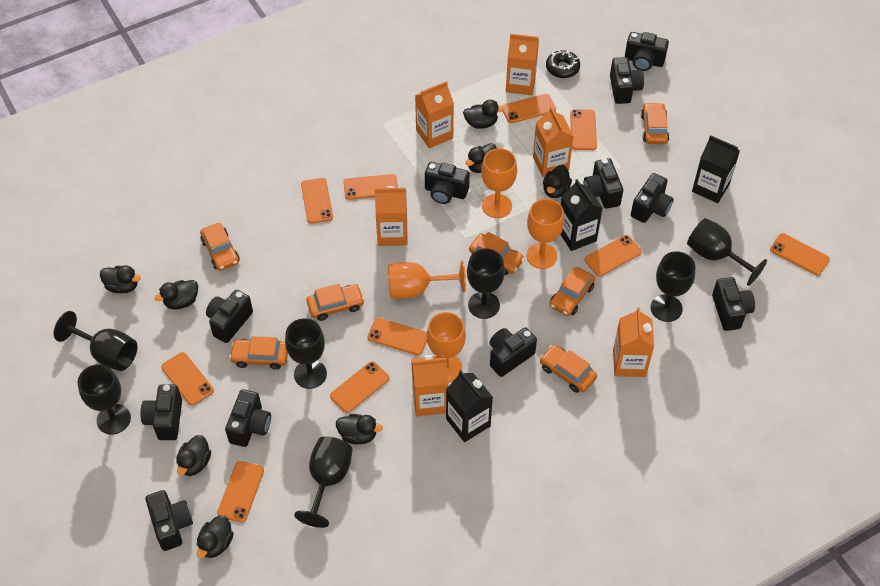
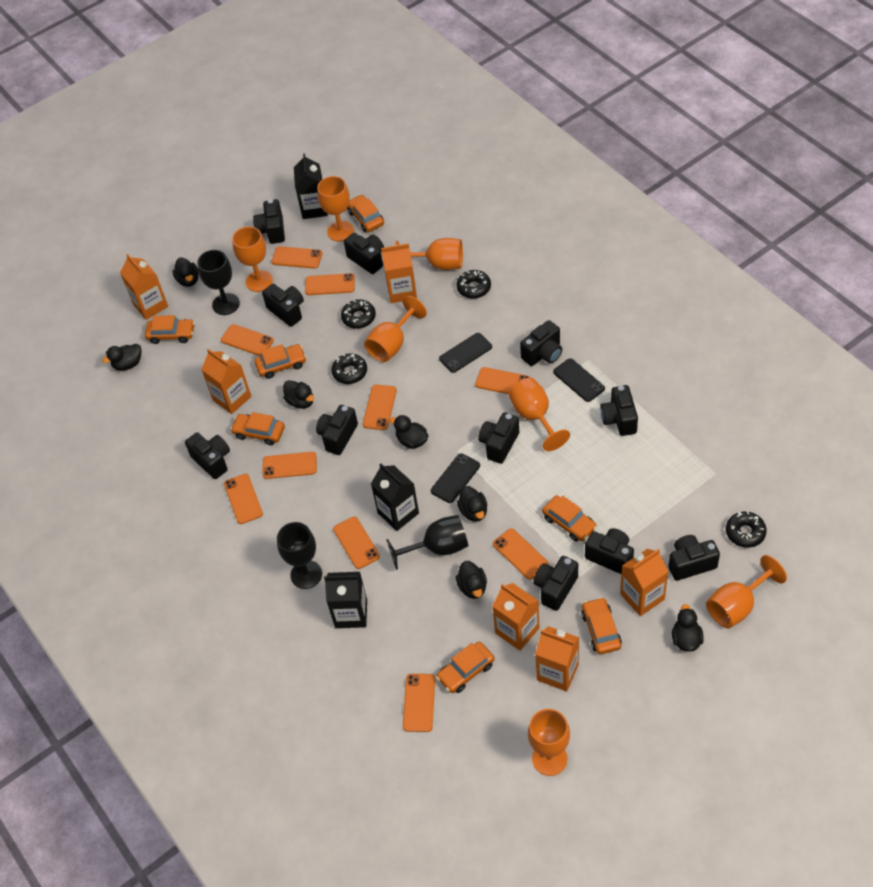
black donut: 1 -> 4
black duck: 8 -> 7
black goblet: 7 -> 3
black phone: 0 -> 3
orange goblet: 4 -> 7

